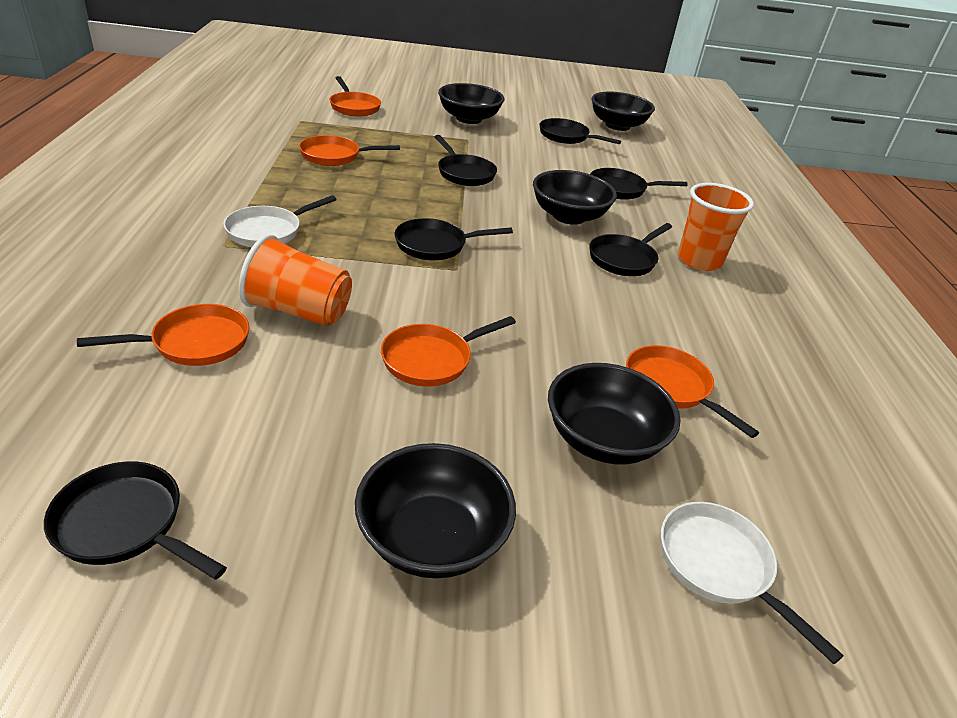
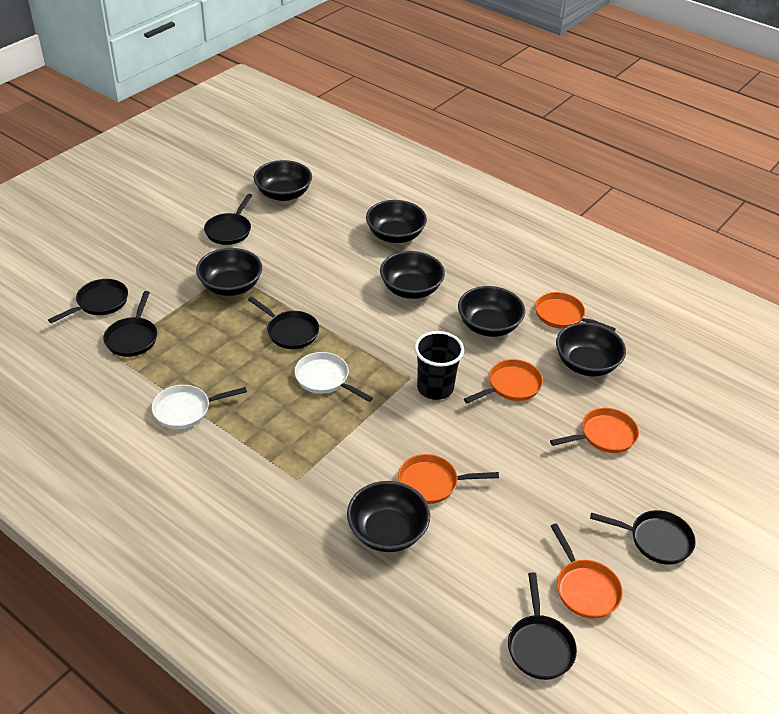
black bowl: 5 -> 7
black cup: 0 -> 1
orange cup: 2 -> 0

